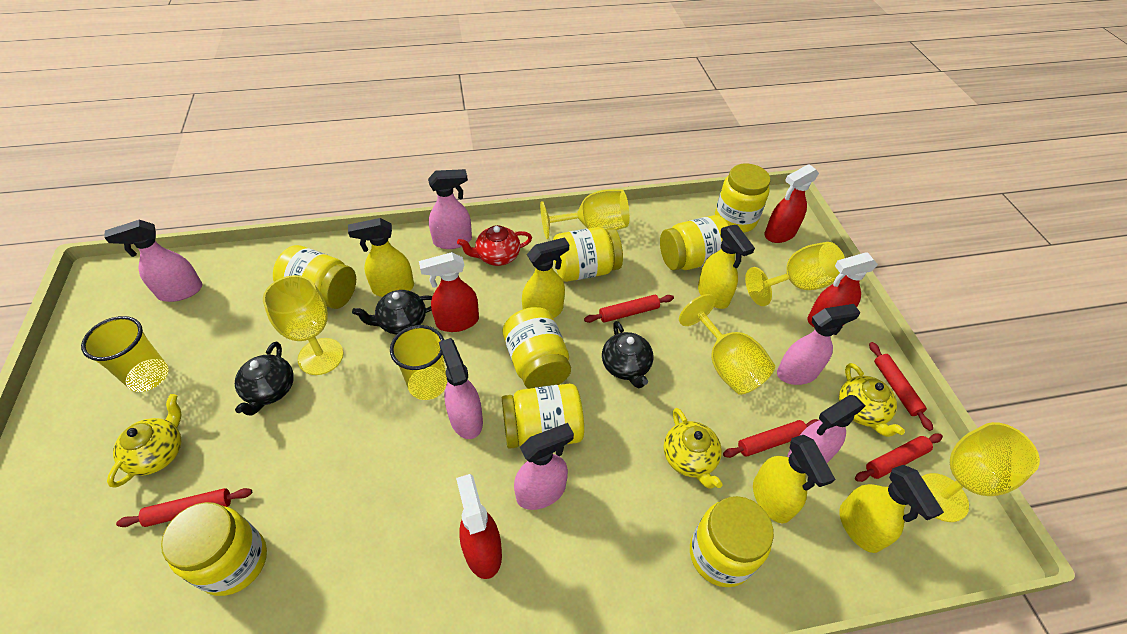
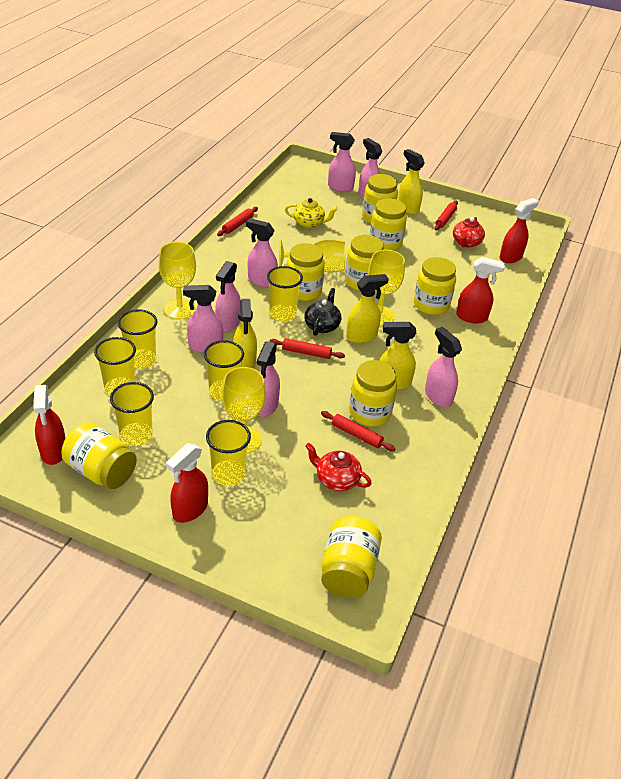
black teapot: 3 -> 1
pink spray bottle: 6 -> 7
red rolling pin: 5 -> 4
red teapot: 1 -> 2
yellow cup: 2 -> 6
yellow goblet: 5 -> 4
yellow spray bottle: 5 -> 4
yellow teapot: 3 -> 1

